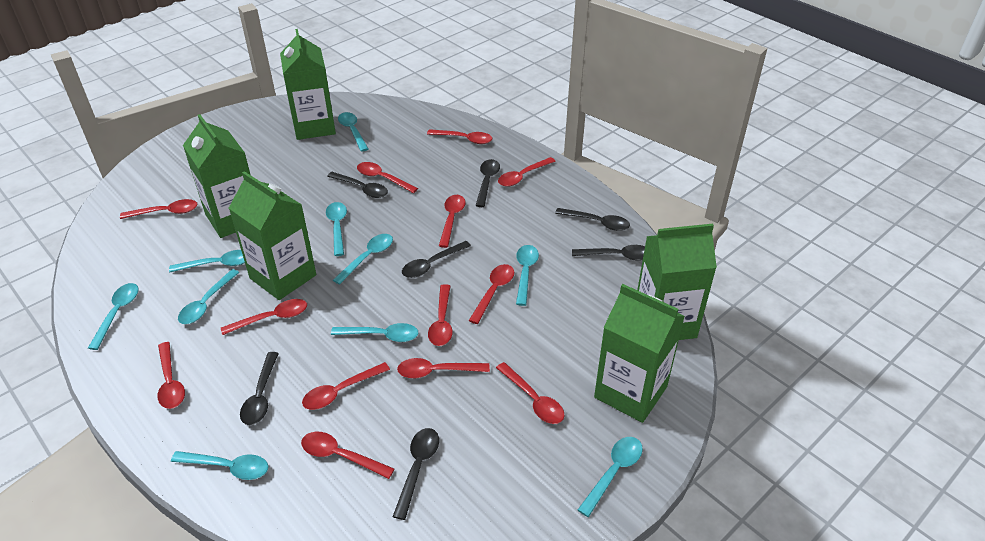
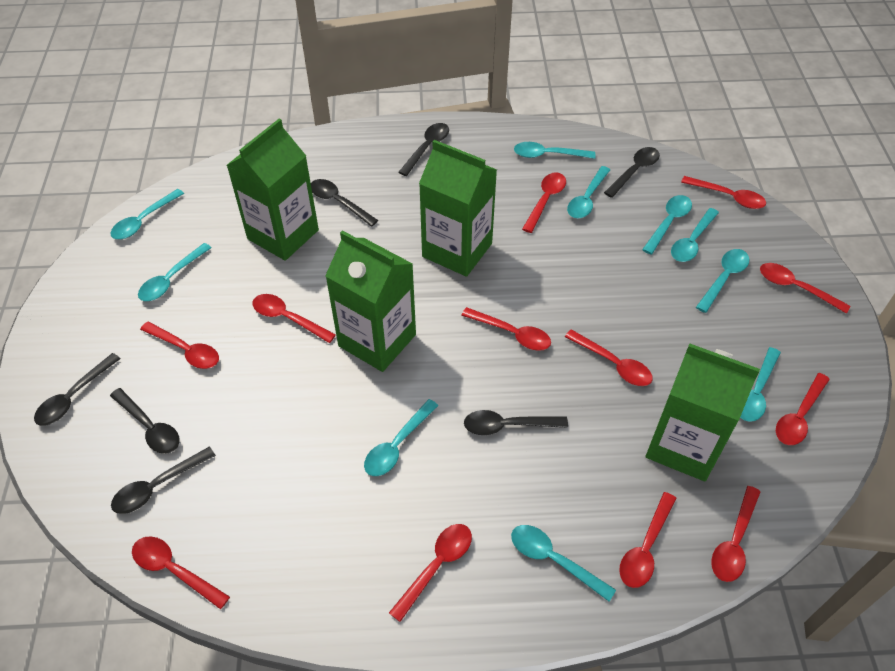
green carton: 5 -> 4
red spoon: 13 -> 12

